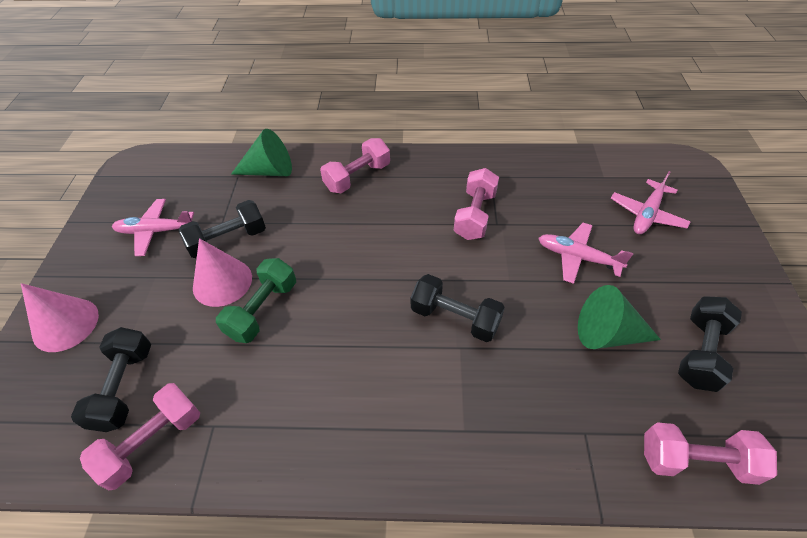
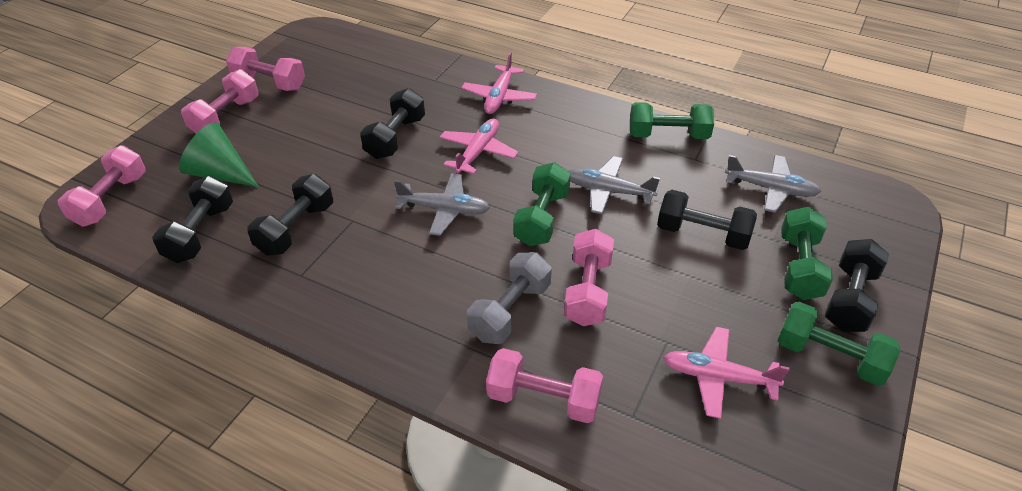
black dumbbell: 4 -> 5
green cone: 2 -> 1
green dumbbell: 1 -> 4
grey dumbbell: 0 -> 1
grey plane: 0 -> 3
pink cone: 2 -> 0
pink dumbbell: 4 -> 5

